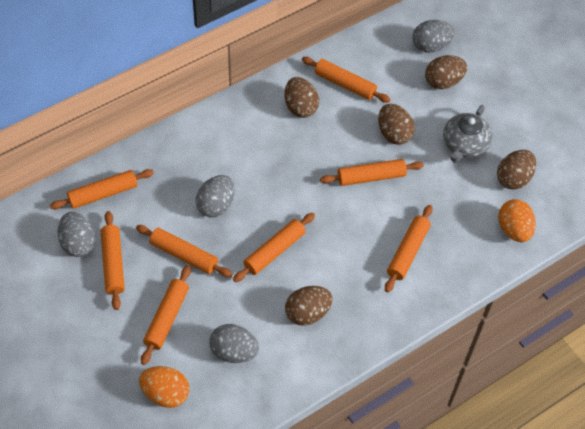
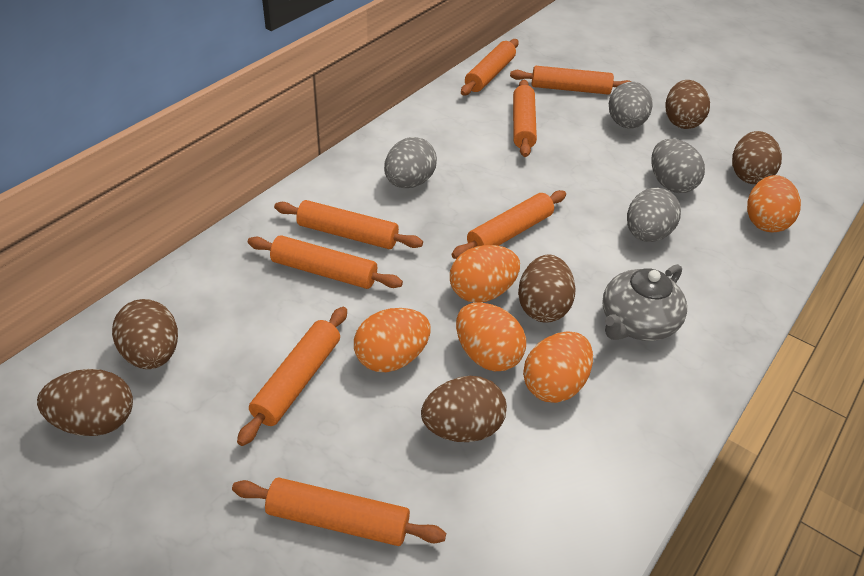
brown egg: 5 -> 6
orange egg: 2 -> 5

